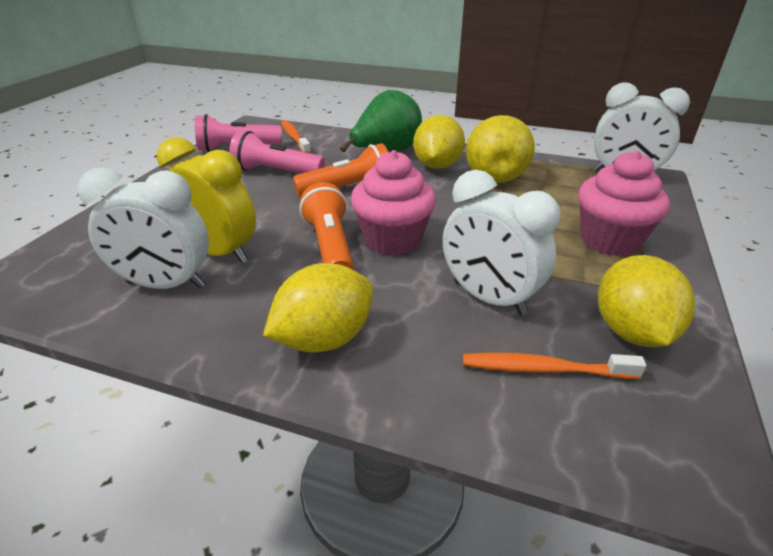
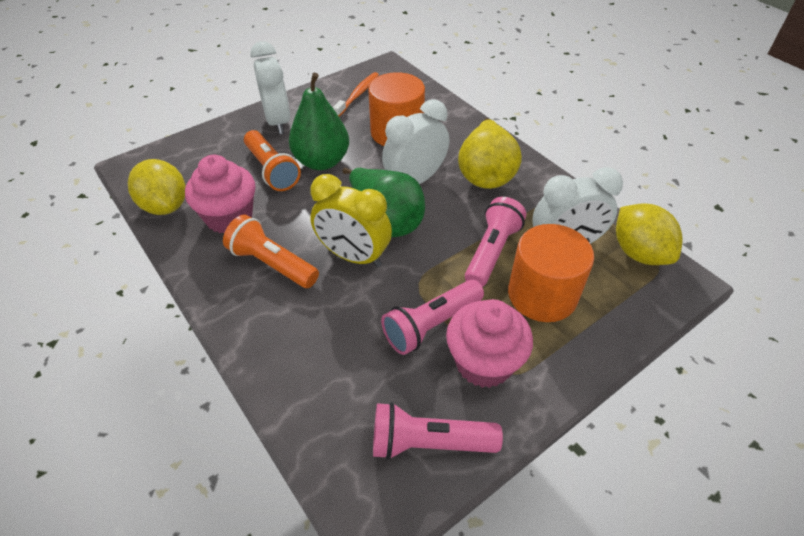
green pear: 1 -> 2
orange cylinder: 0 -> 2
orange toothbrush: 2 -> 1
pink flashlight: 2 -> 3
yellow lemon: 3 -> 2

